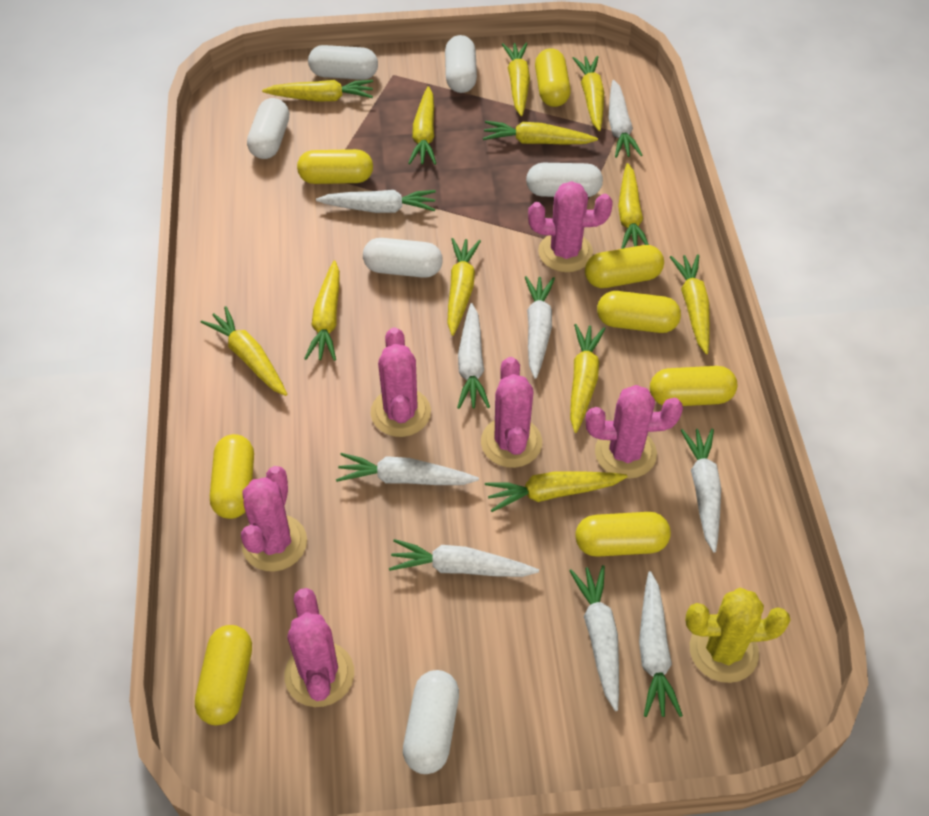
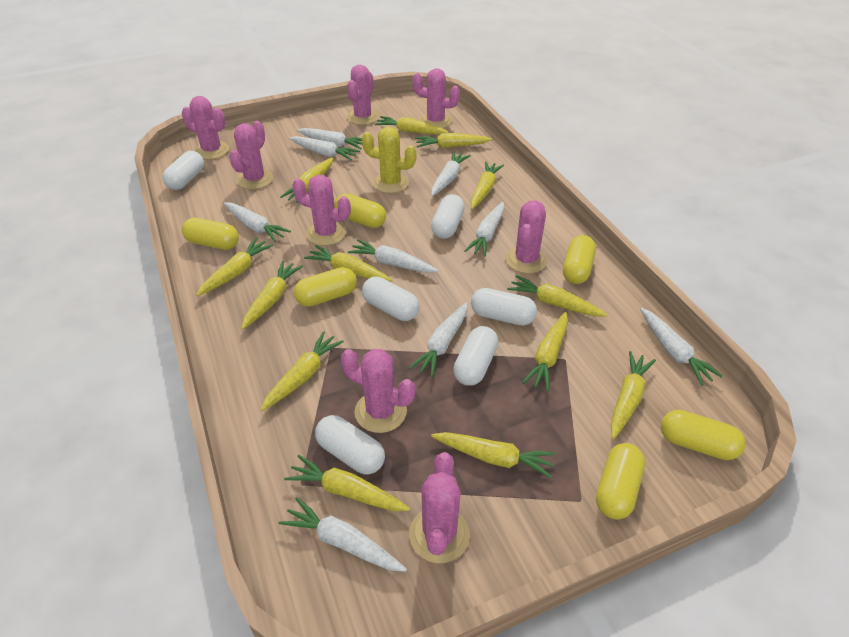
pink cactus: 6 -> 8
yellow capsule: 8 -> 6
yellow carrot: 12 -> 13

